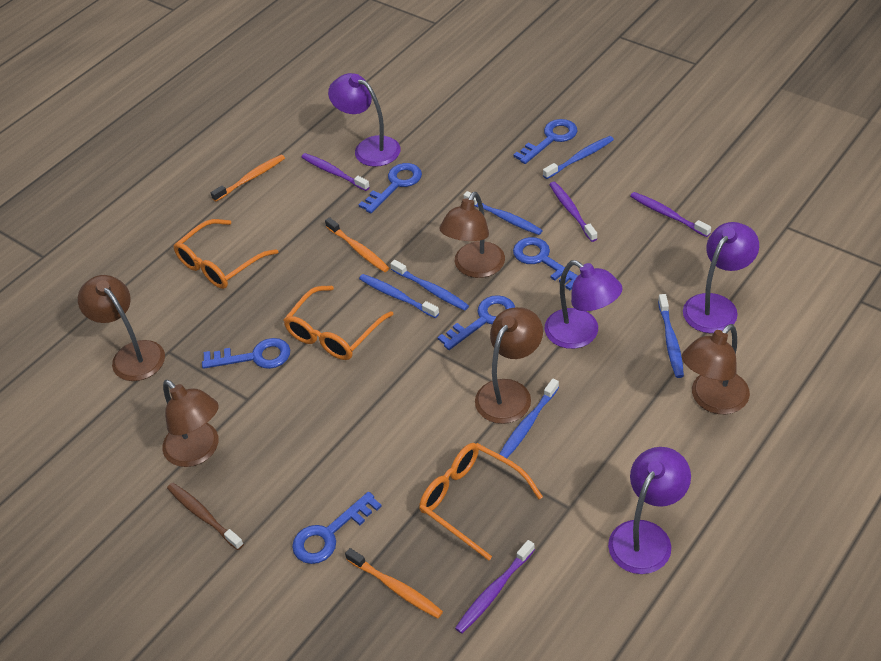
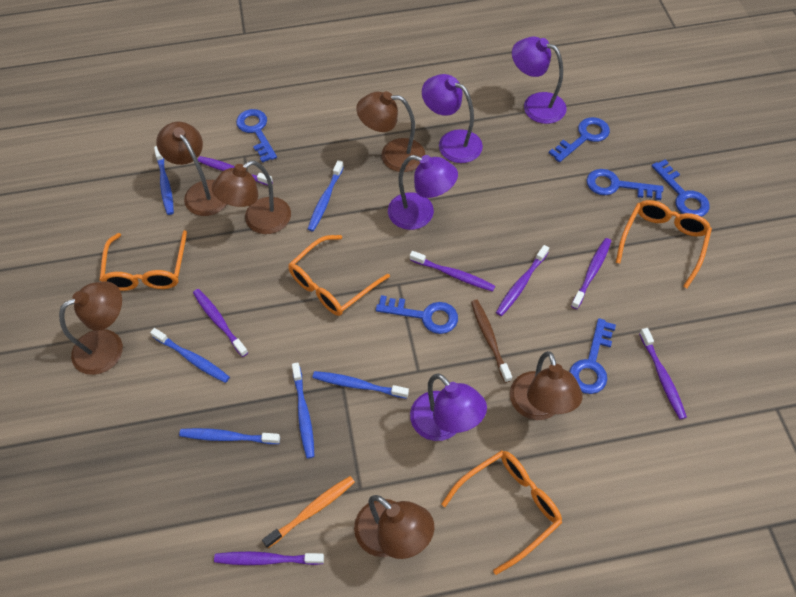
brown lamp: 5 -> 6
orange glasses: 3 -> 4
orange toothbrush: 3 -> 1
purple toothbrush: 4 -> 7

